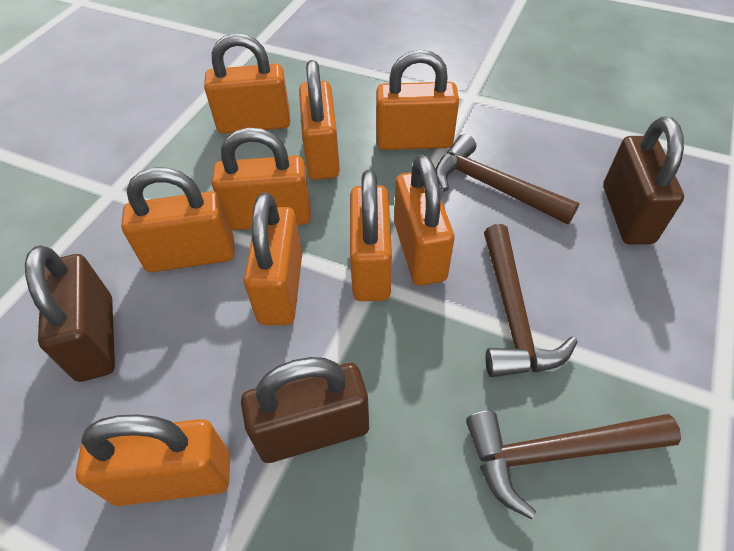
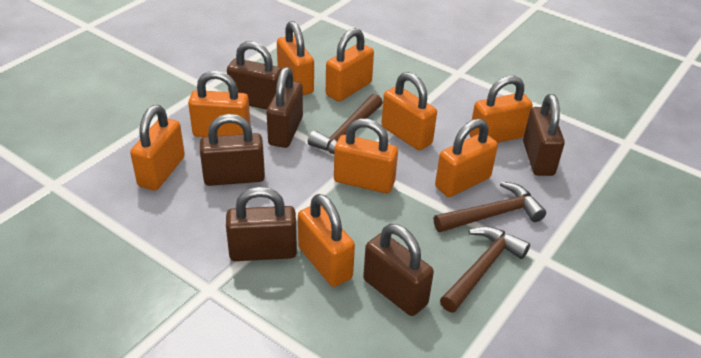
brown padlock: 3 -> 6

